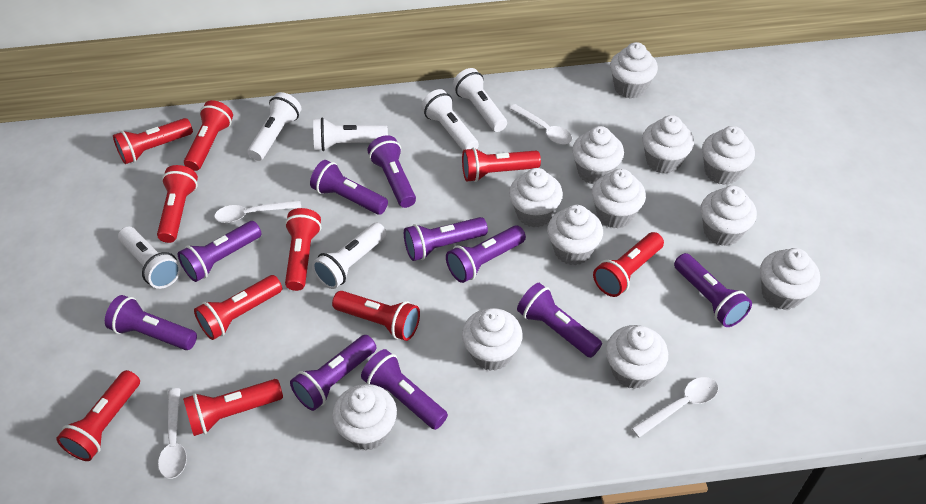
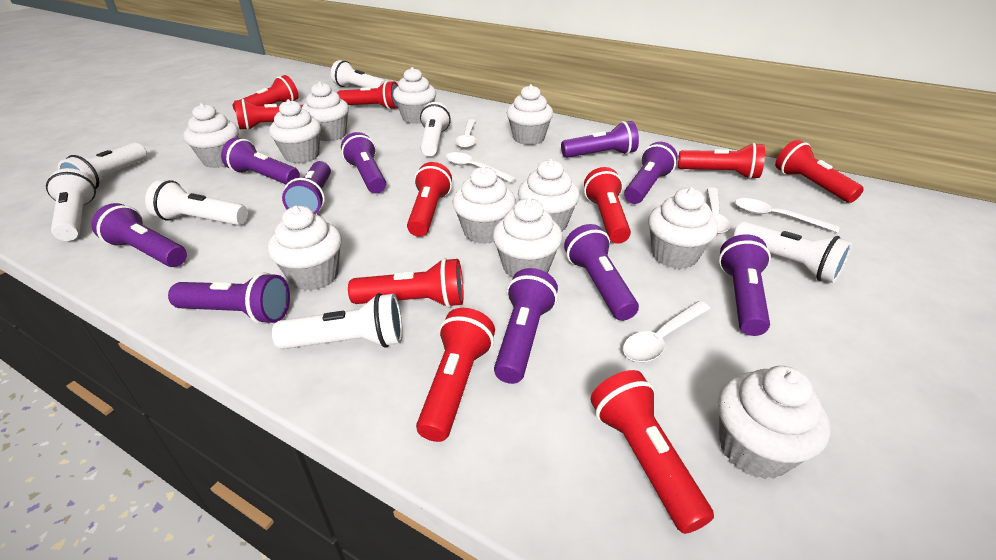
white cupcake: 12 -> 11
white flashlight: 6 -> 7
white spoon: 4 -> 5

